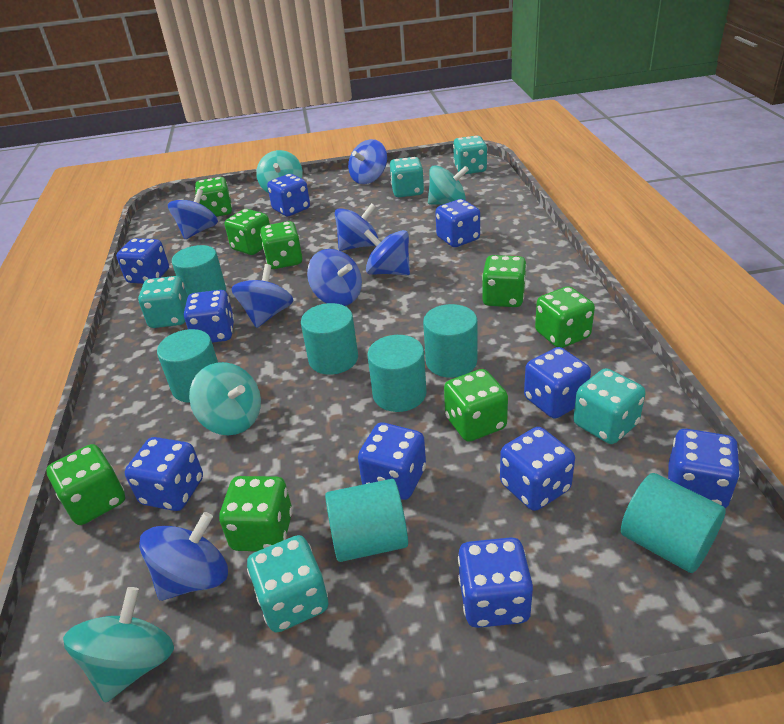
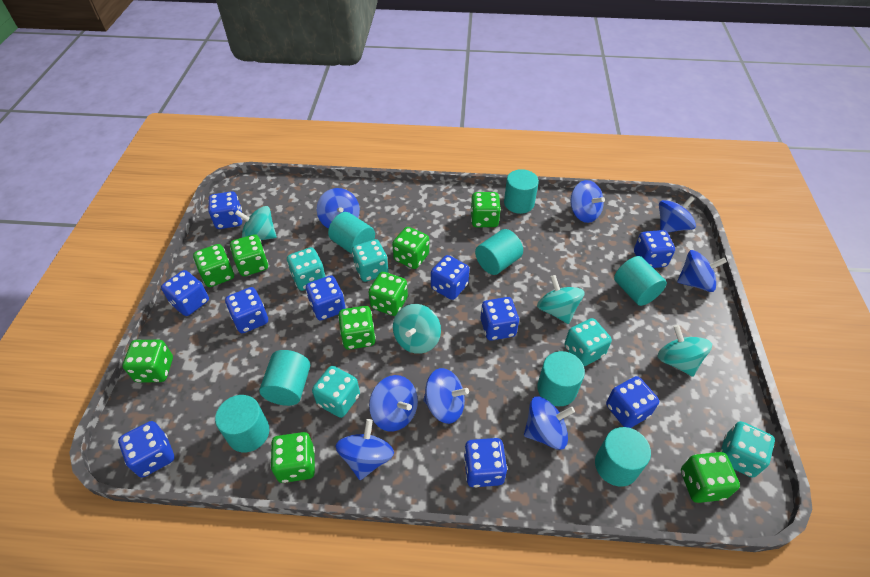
blue spinning top: 7 -> 8
green dice: 8 -> 9
turquoise cylinder: 7 -> 8

